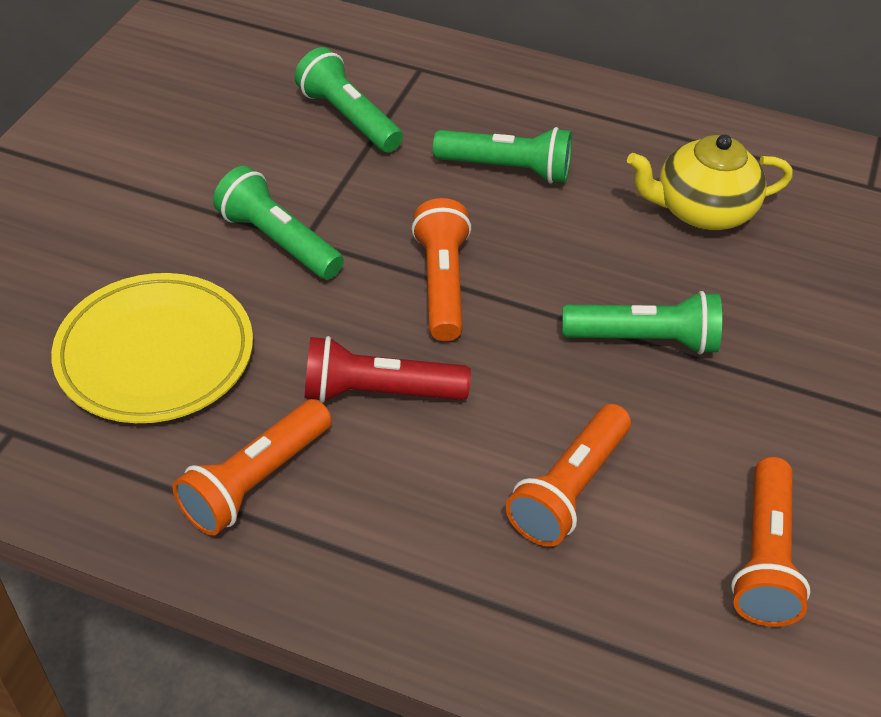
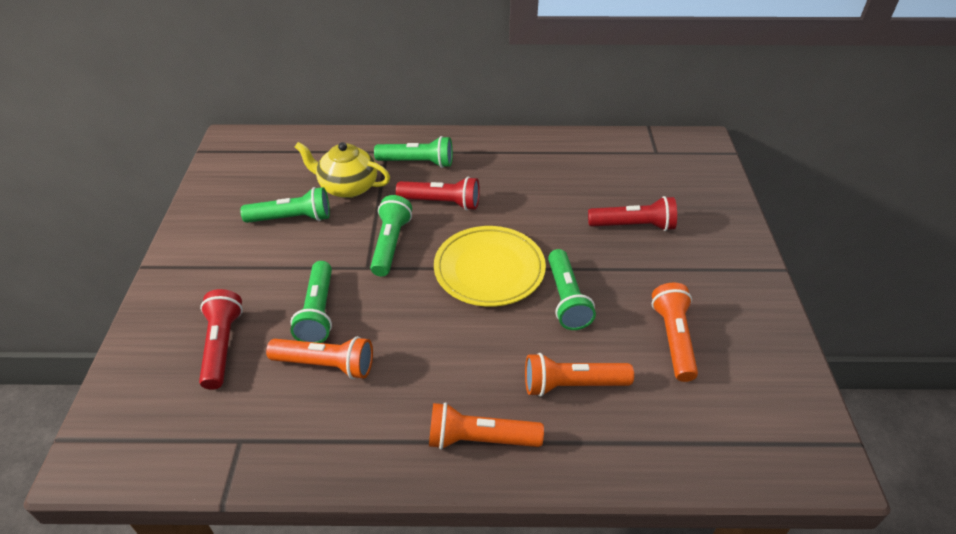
green flashlight: 4 -> 5
red flashlight: 1 -> 3

